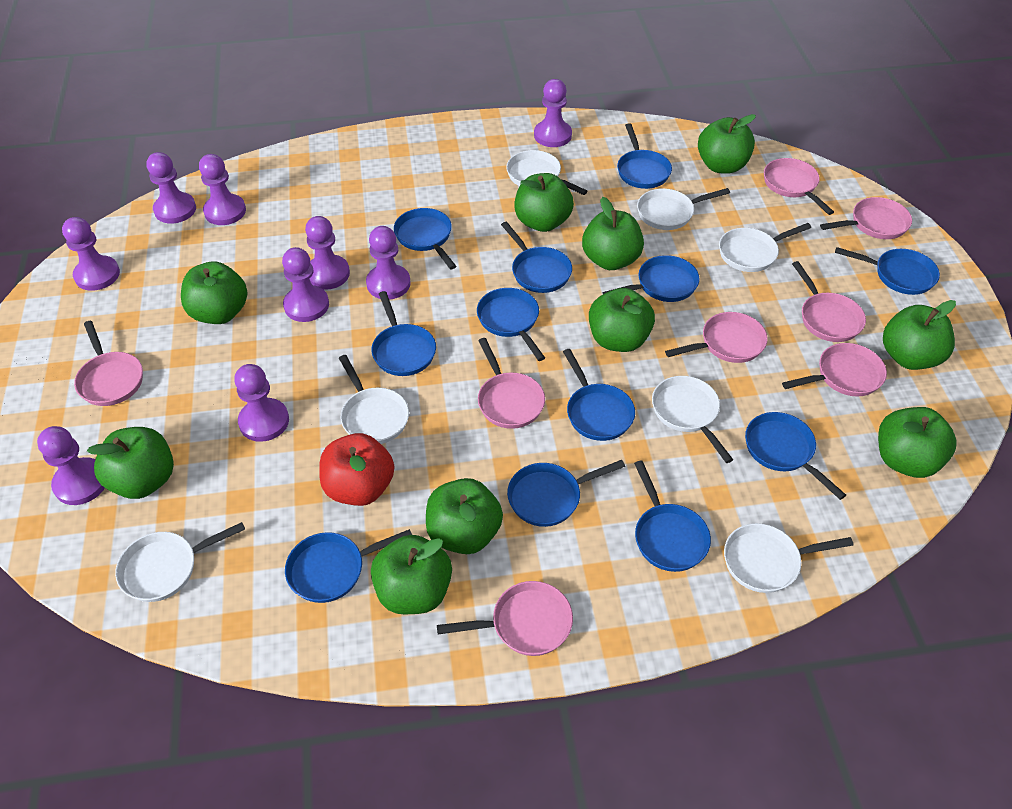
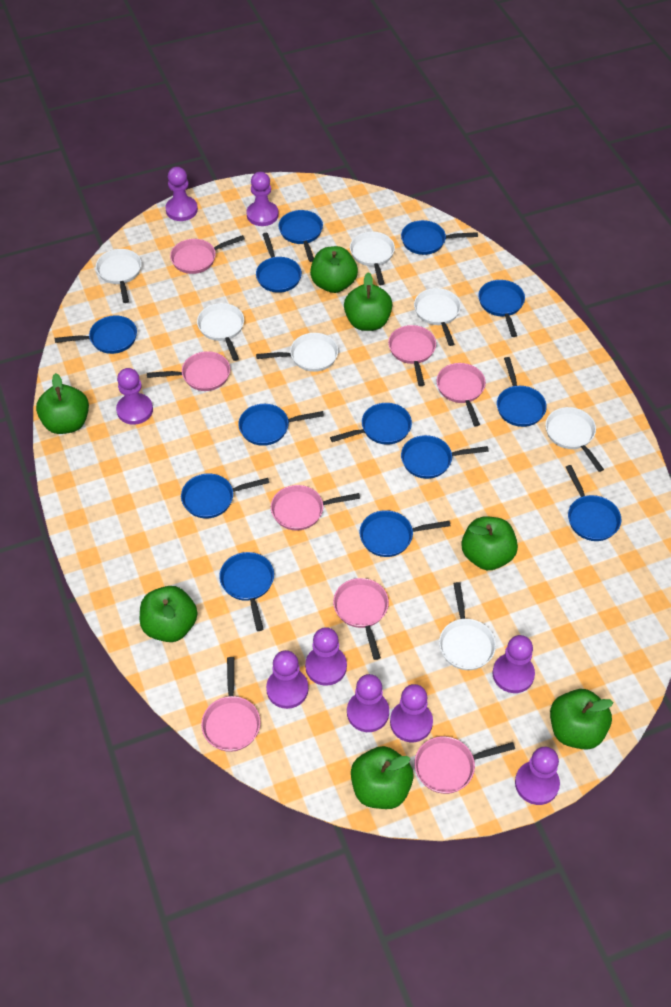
blue pan: 12 -> 13
green apple: 10 -> 7
red apple: 1 -> 0

